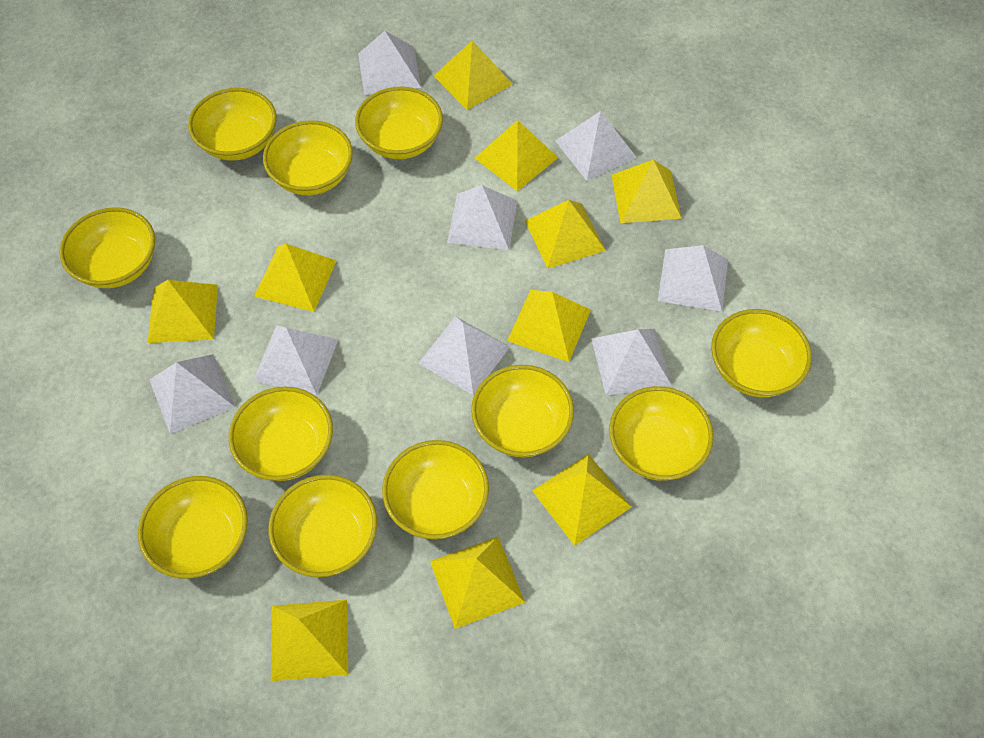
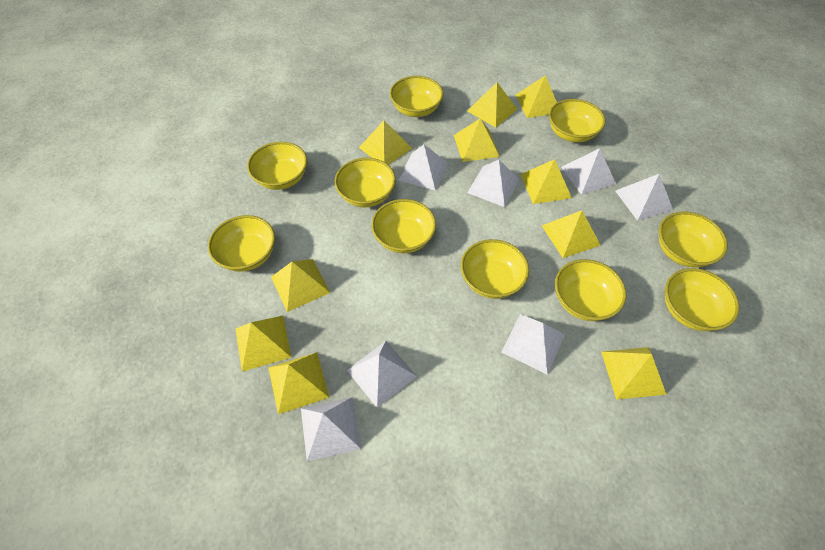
white pyramid: 8 -> 7
yellow bowl: 11 -> 10

